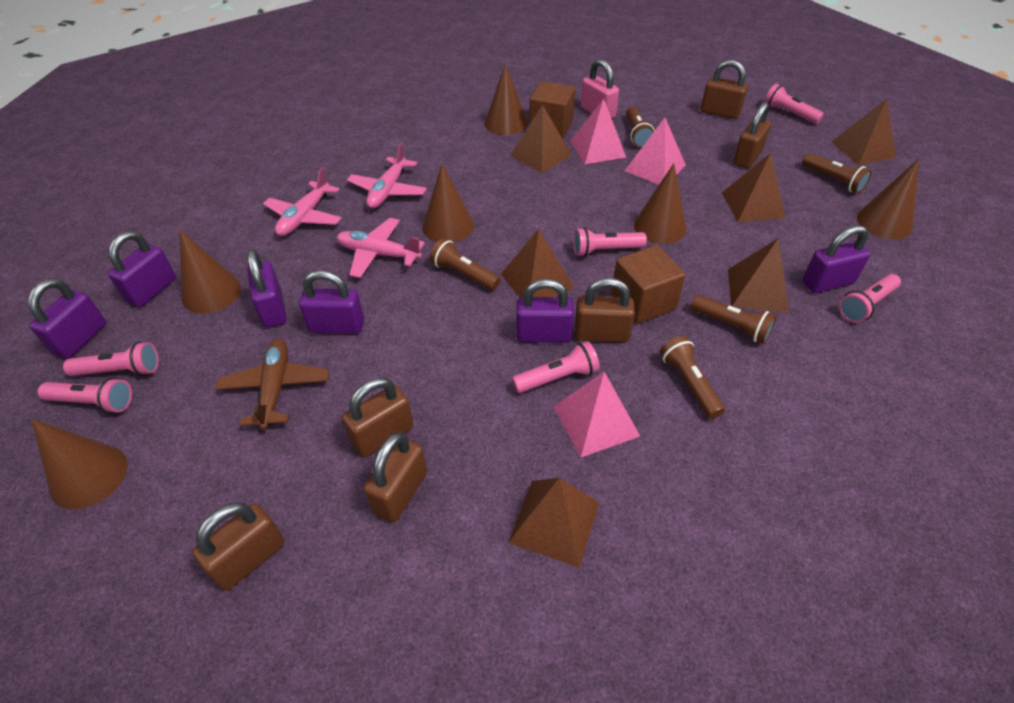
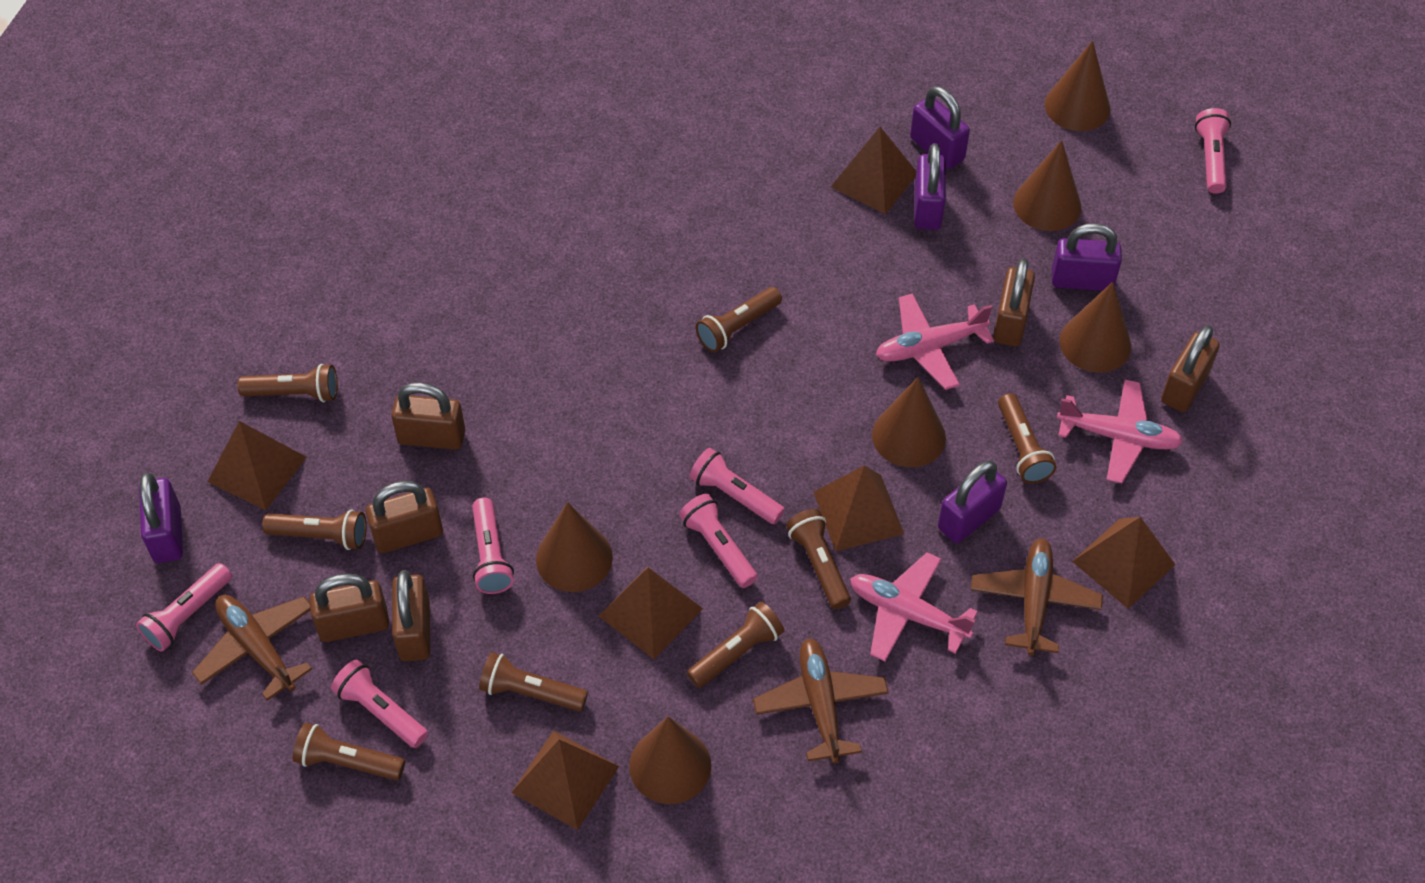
brown cube: 2 -> 0
brown flashlight: 5 -> 8
brown plane: 1 -> 3
pink padlock: 1 -> 0
pink pyramid: 3 -> 0
purple padlock: 6 -> 5

